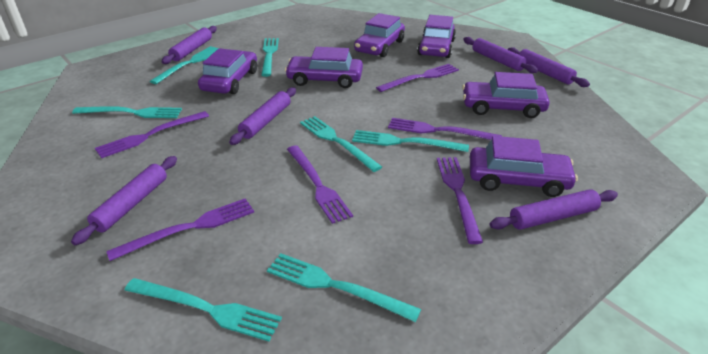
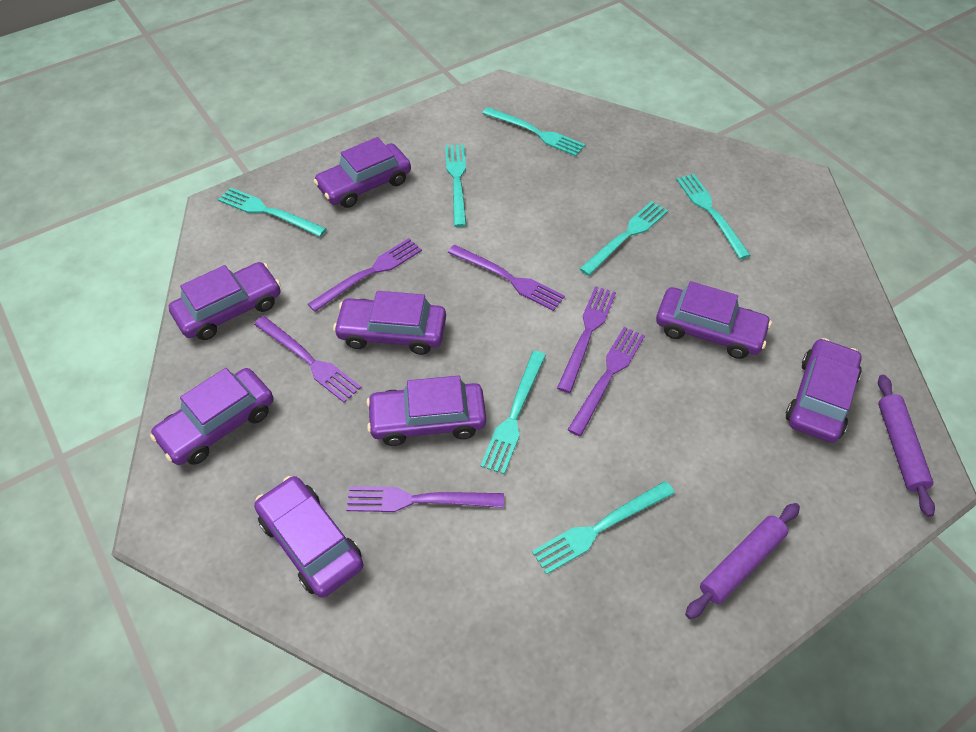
purple car: 6 -> 8
purple rolling pin: 6 -> 2

